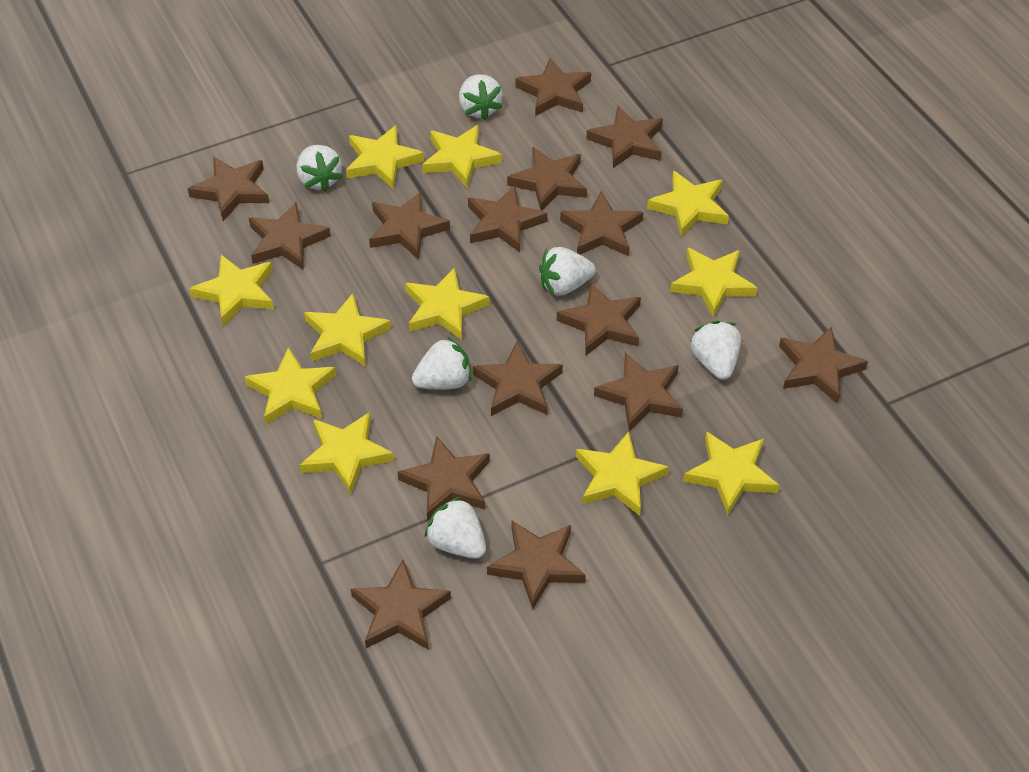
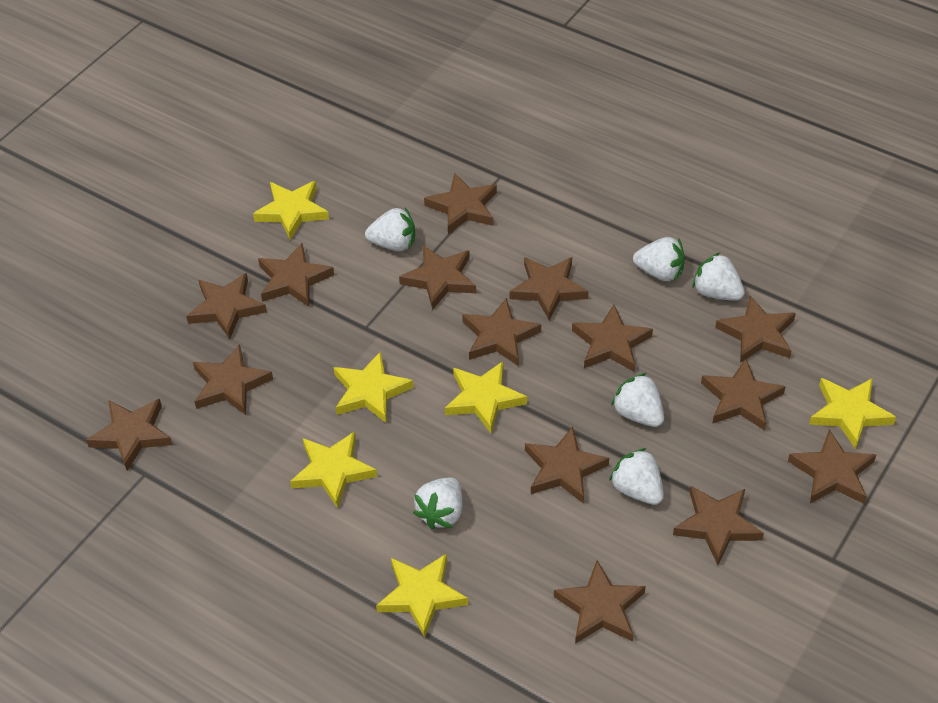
yellow star: 11 -> 6

